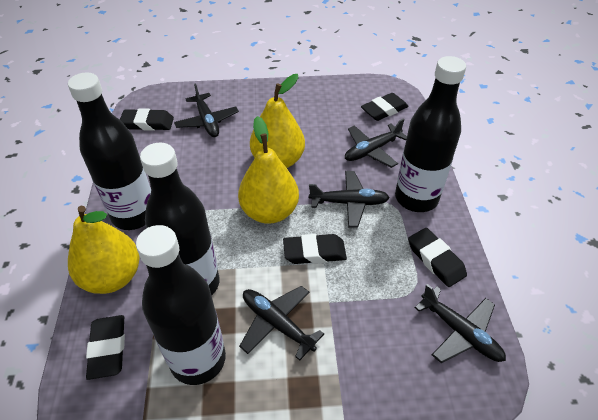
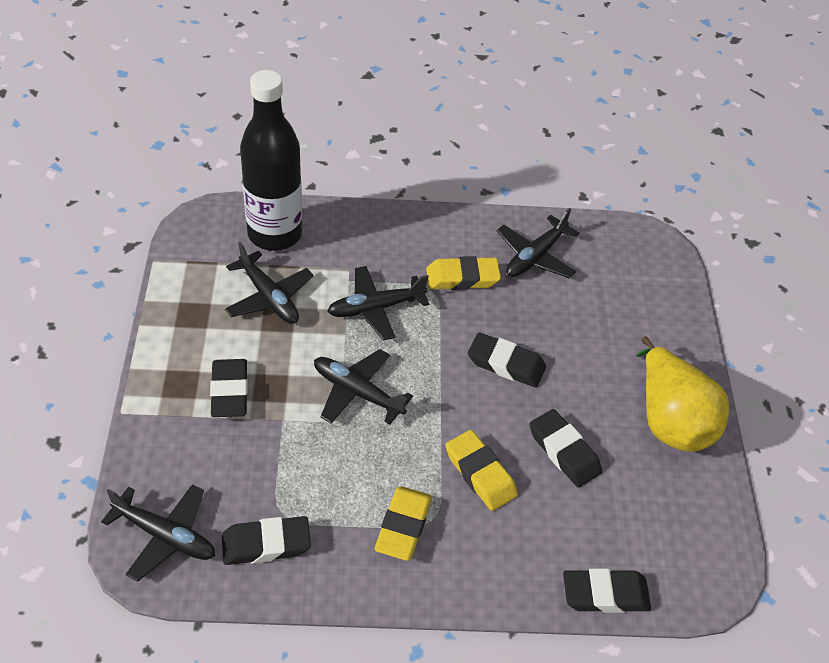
black bottle: 4 -> 1
yellow eraser: 0 -> 3
yellow pear: 3 -> 1

